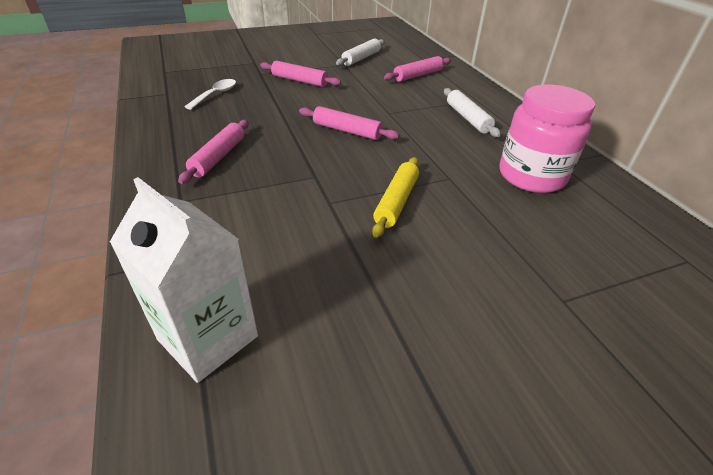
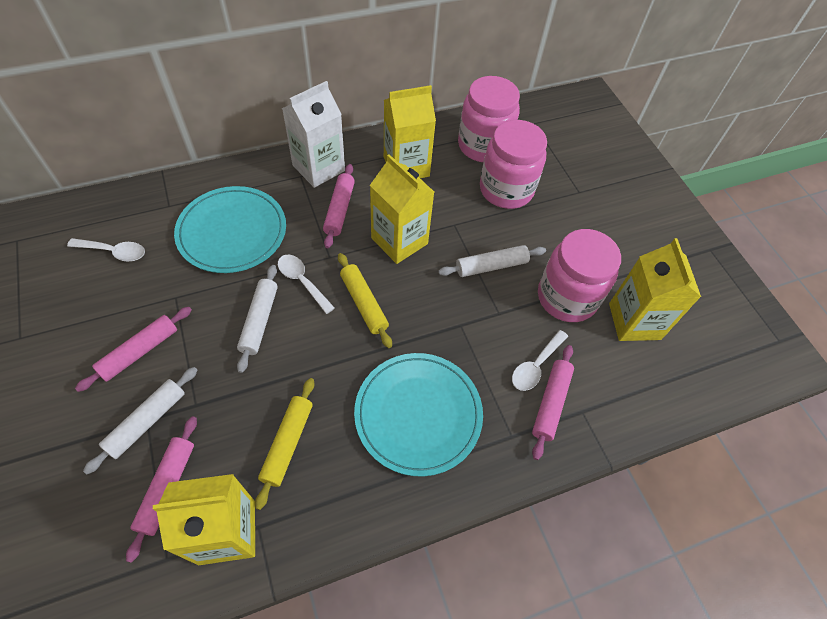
pink jar: 1 -> 3
turquoise plate: 0 -> 2
white rolling pin: 2 -> 3
white spoon: 1 -> 3
yellow carton: 0 -> 4
yellow rolling pin: 1 -> 2

